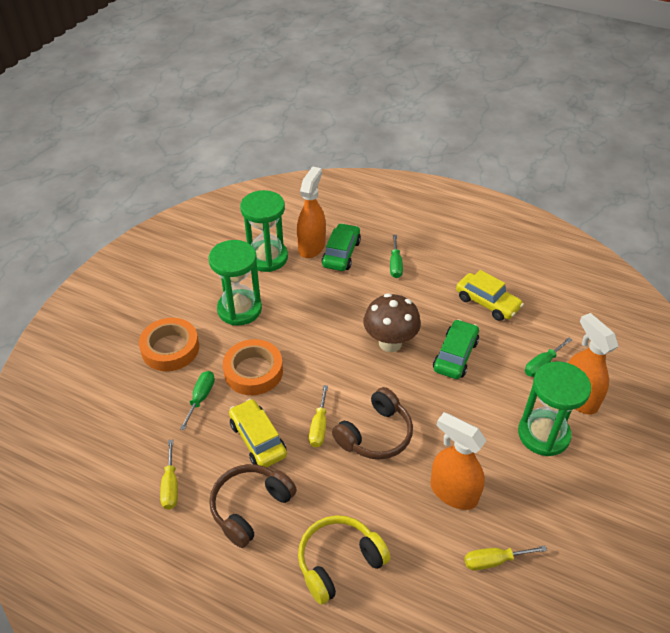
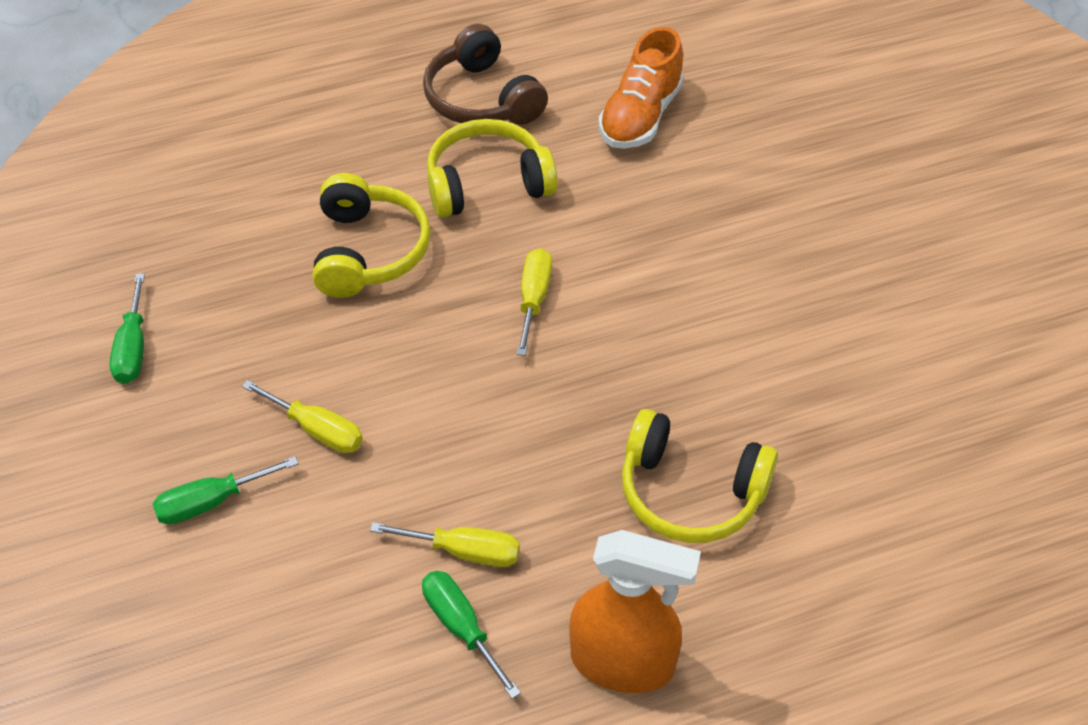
brown headphones: 2 -> 1
brown mushroom: 1 -> 0
green car: 2 -> 0
green hourglass: 3 -> 0
orange shoe: 0 -> 1
orange spray bottle: 3 -> 1
orange tape: 2 -> 0
yellow car: 2 -> 0
yellow headphones: 1 -> 3

